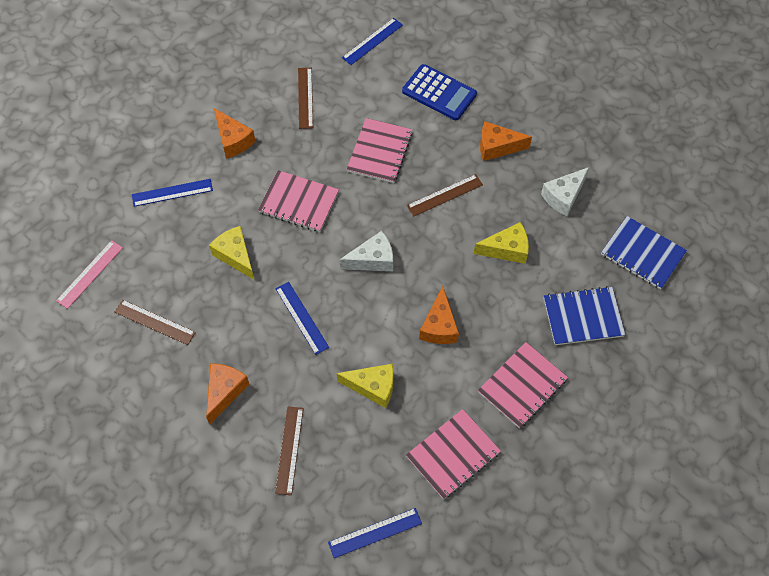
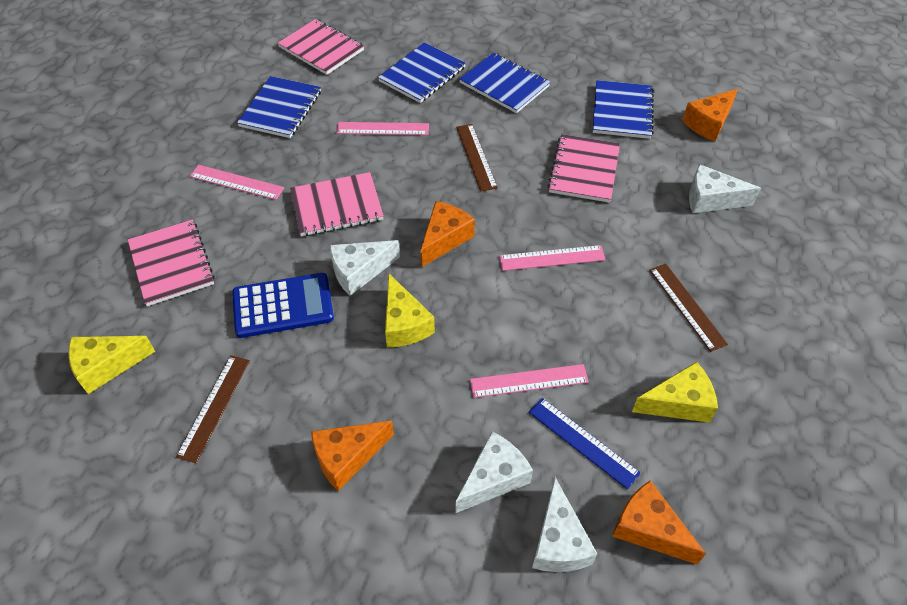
blue notebook: 2 -> 4
blue ruler: 4 -> 1
brown ruler: 4 -> 3
pink ruler: 1 -> 4
white cheese: 2 -> 4

